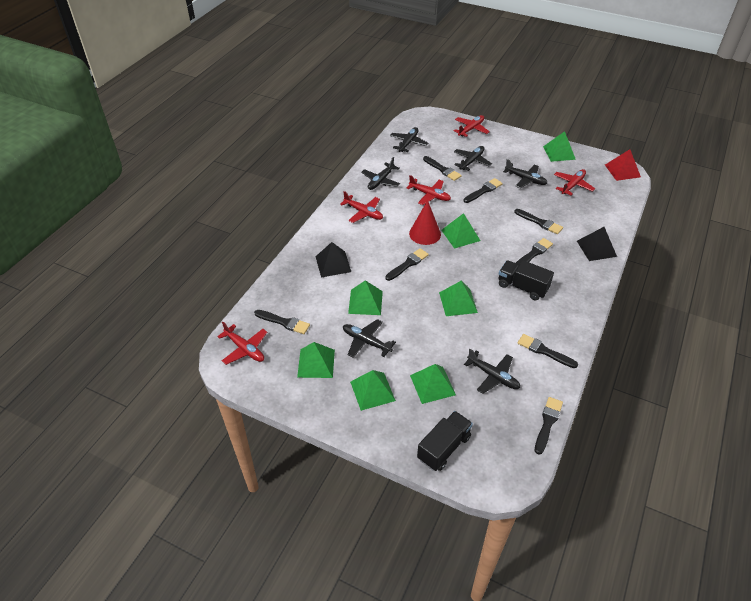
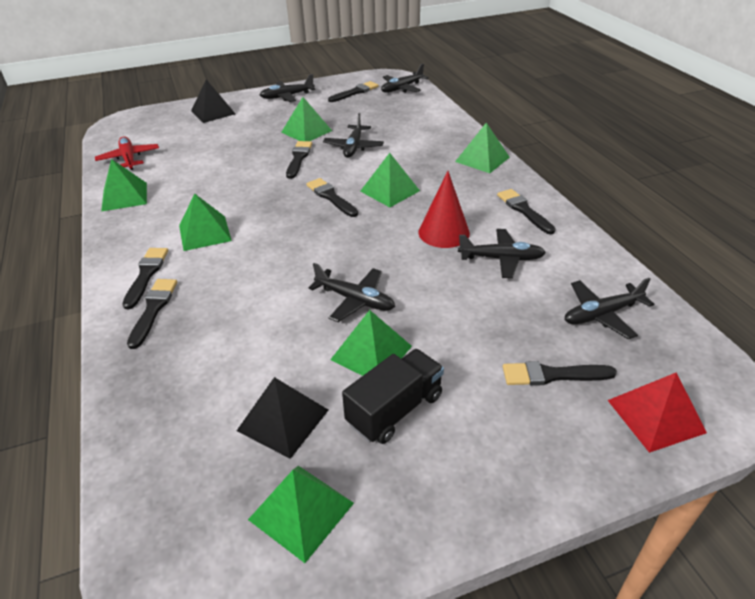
black brush: 8 -> 7
black truck: 2 -> 1
red plane: 5 -> 1

